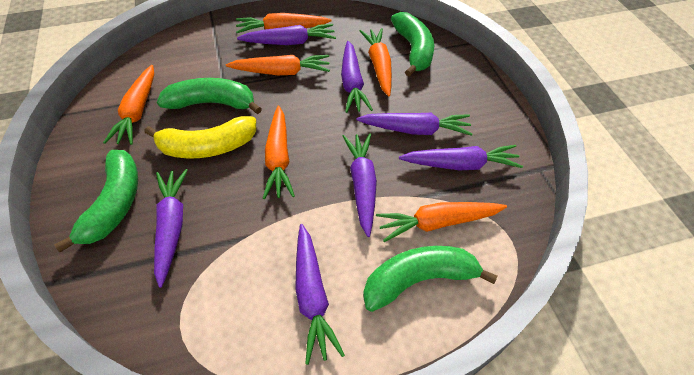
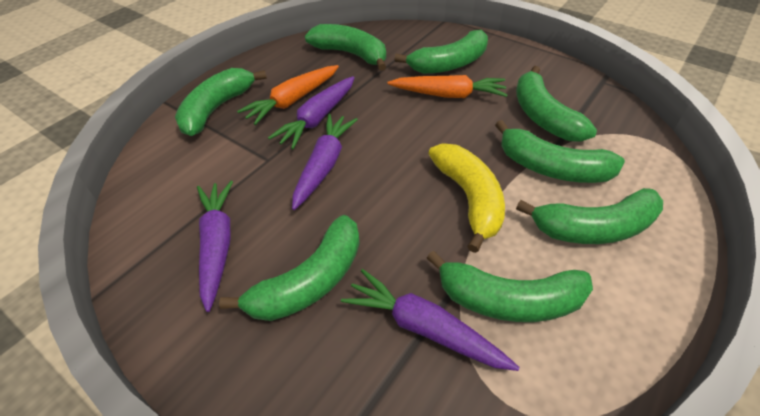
green banana: 4 -> 8
orange carrot: 6 -> 2
purple carrot: 7 -> 4

